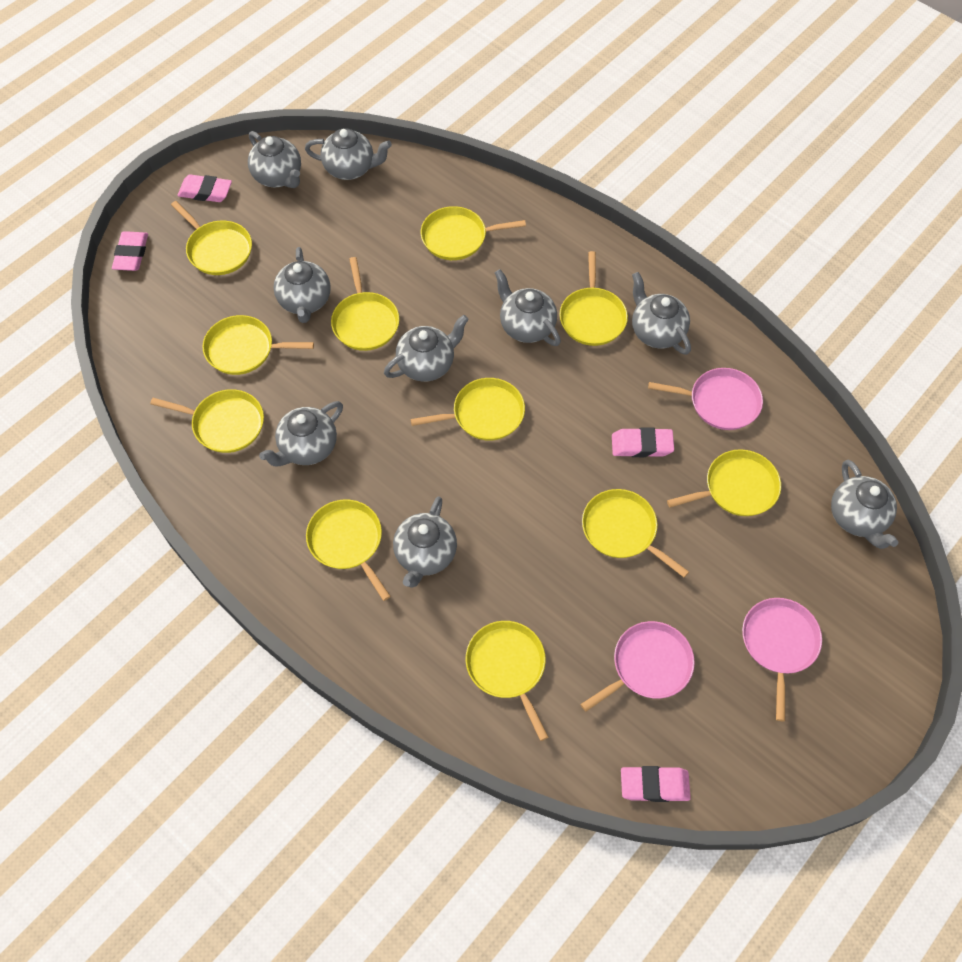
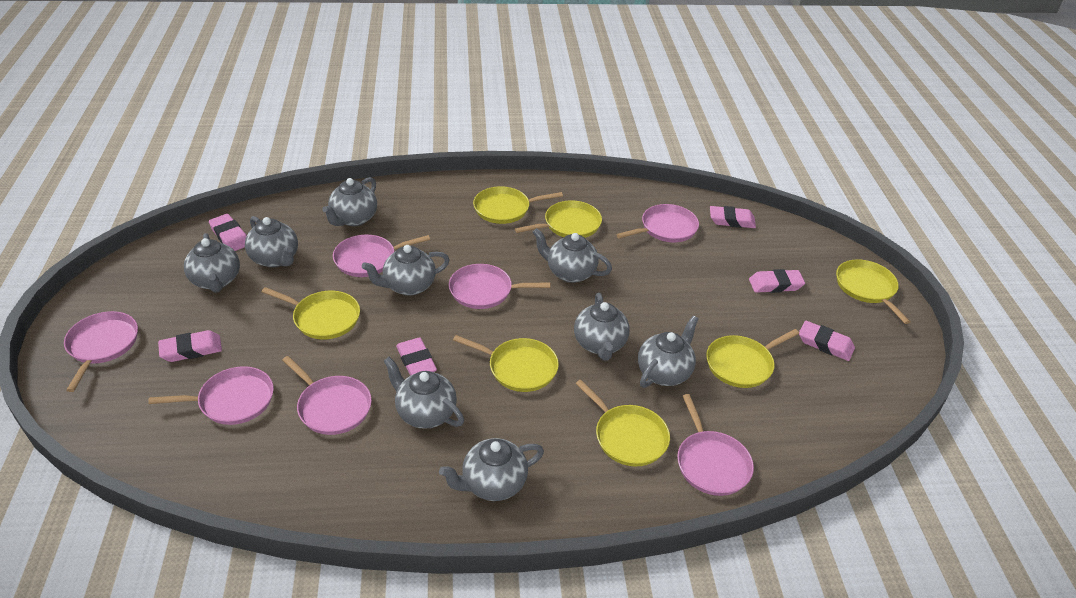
pink eraser: 4 -> 6
pink pan: 3 -> 7
yellow pan: 11 -> 7

